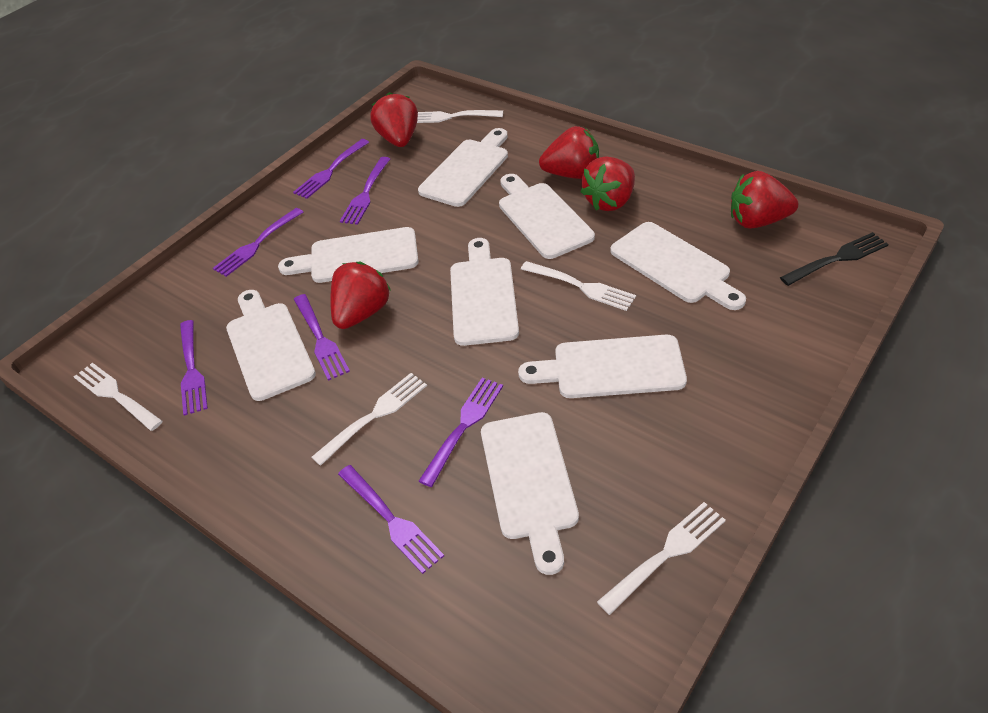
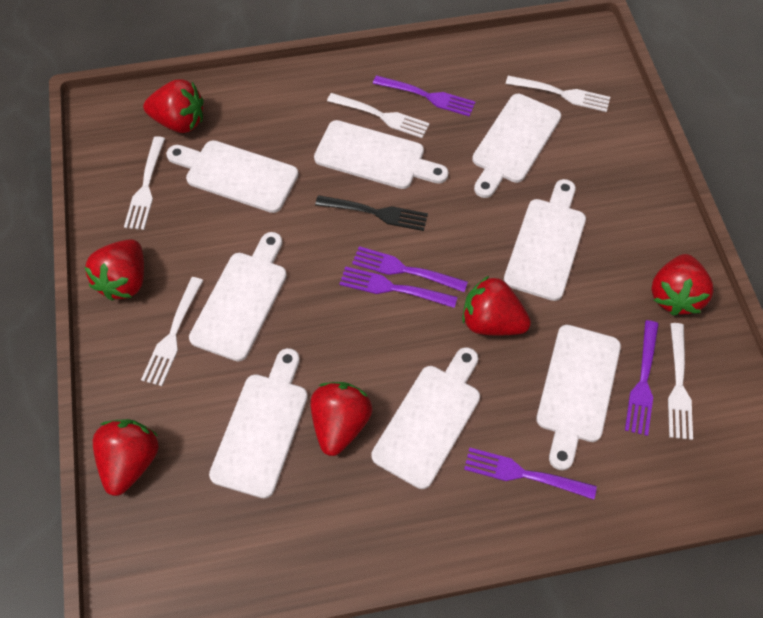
purple fork: 7 -> 5
red strawberry: 5 -> 6

